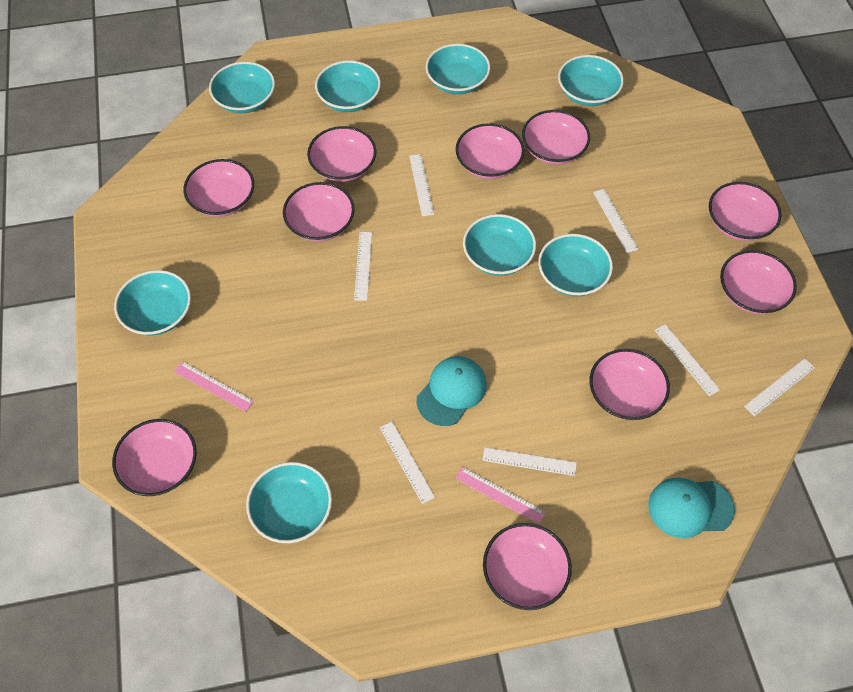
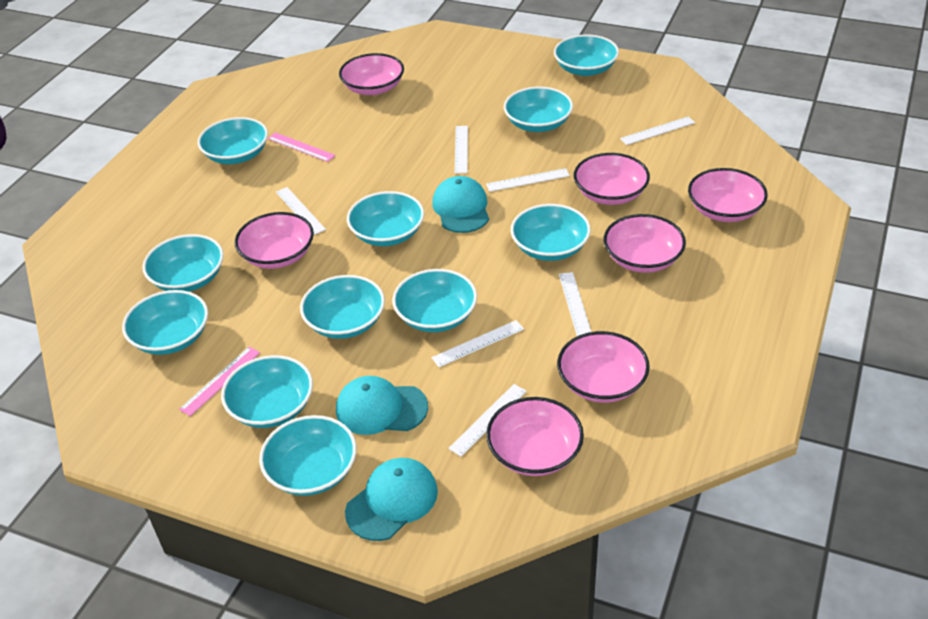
pink bowl: 10 -> 7
turquoise bowl: 8 -> 11
turquoise cap: 2 -> 3

